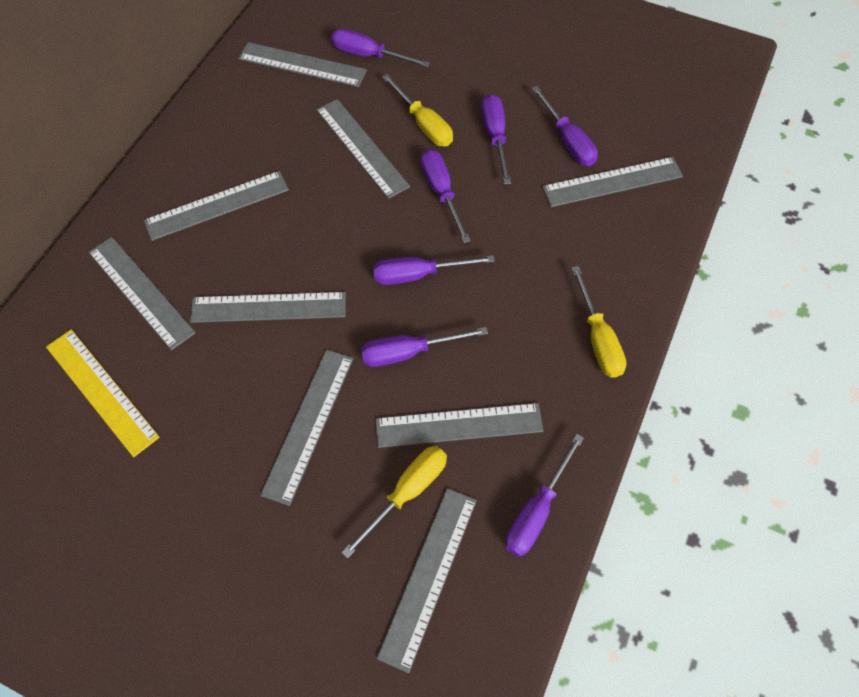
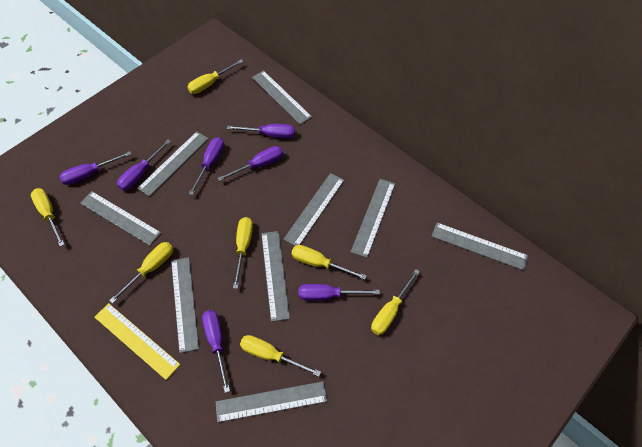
yellow screwdriver: 3 -> 7

